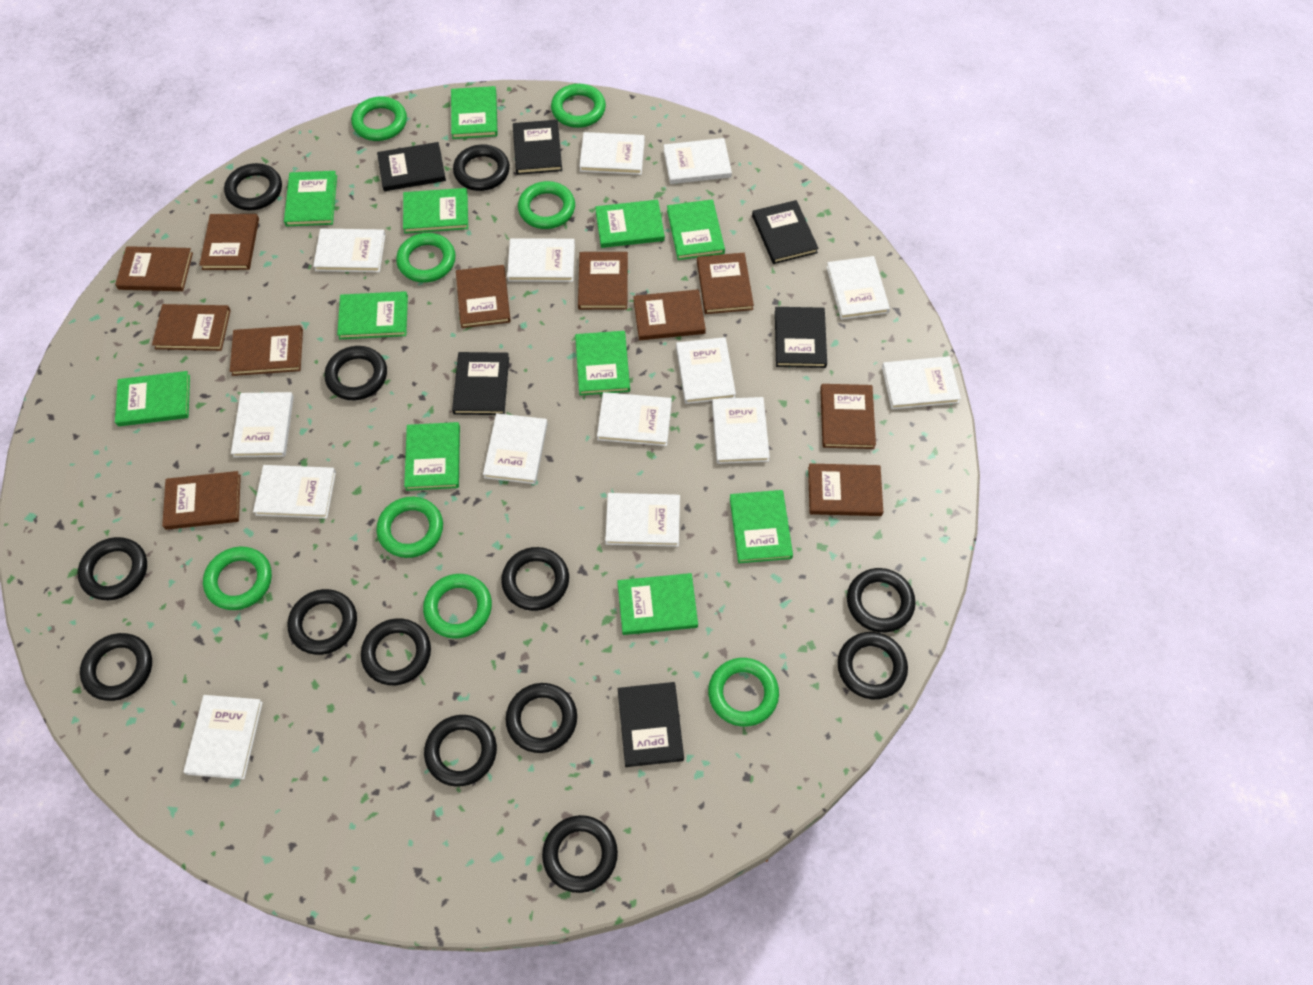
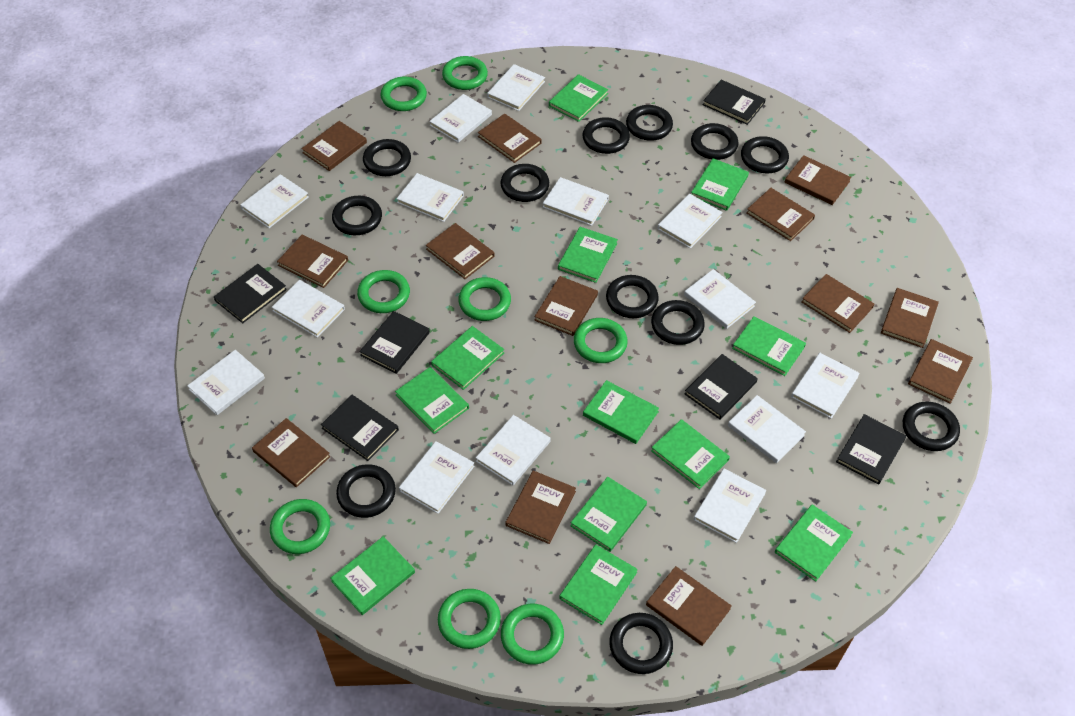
black ring: 13 -> 12
brown book: 11 -> 13
green book: 11 -> 12

